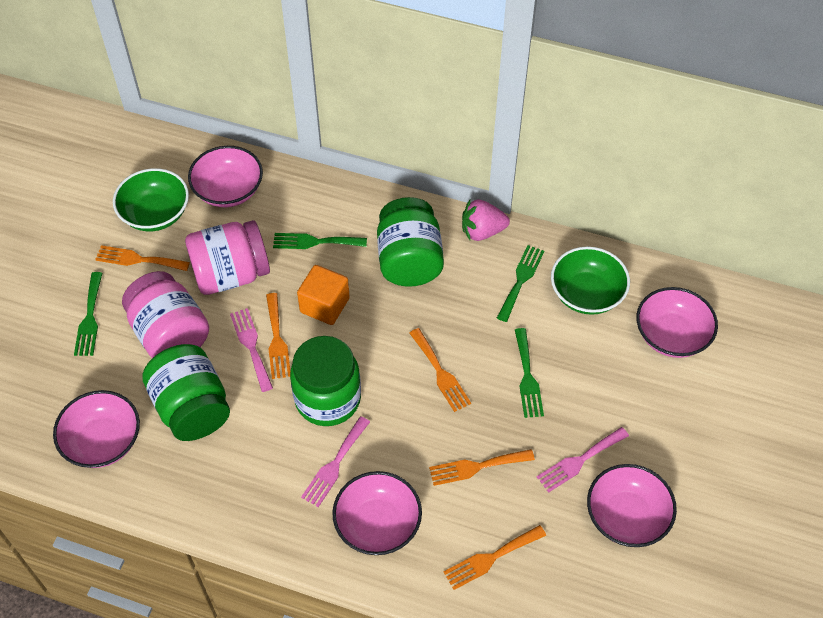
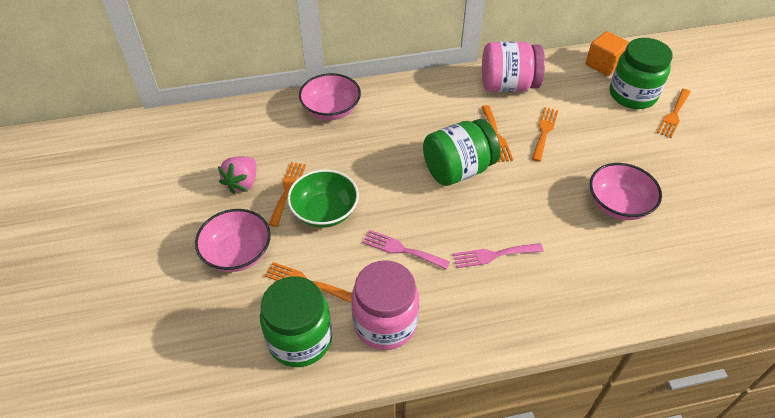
green bowl: 2 -> 1
green fork: 4 -> 0
pink bowl: 5 -> 3
pink fork: 3 -> 2

